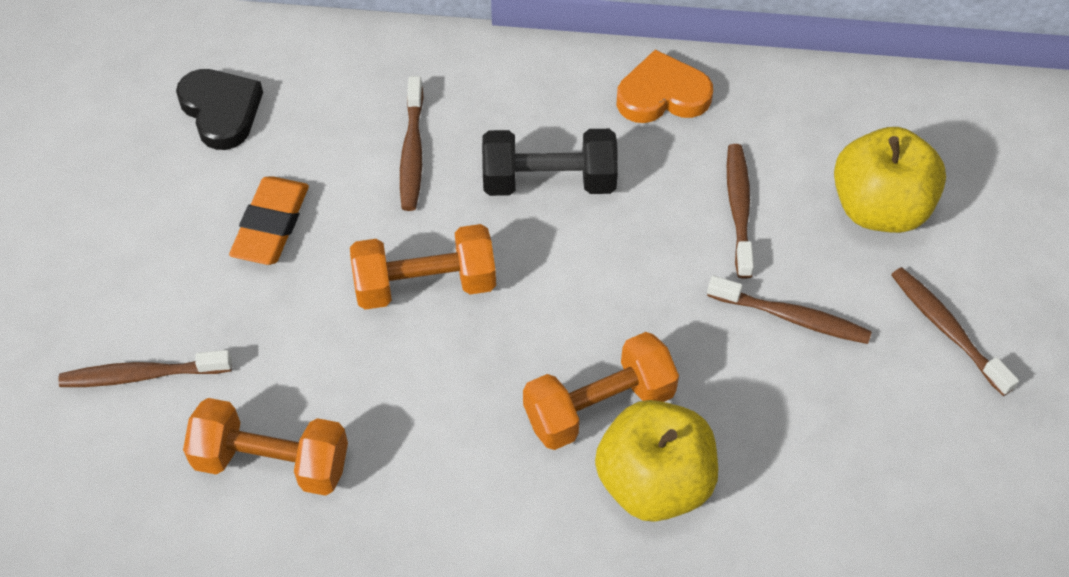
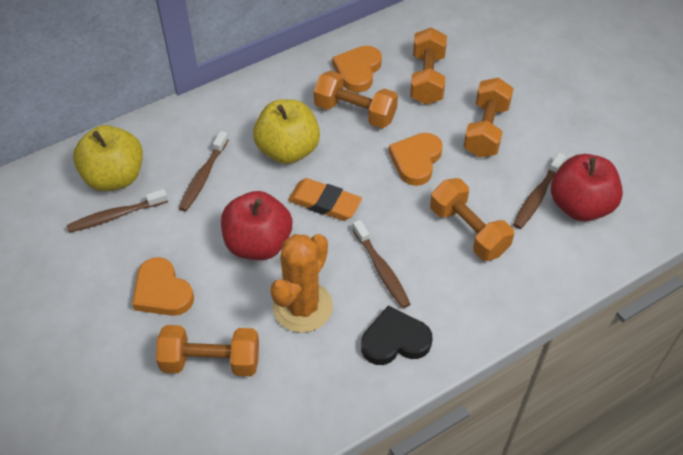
black dumbbell: 1 -> 0
brown toothbrush: 5 -> 4
orange cactus: 0 -> 1
orange dumbbell: 3 -> 5
orange heart: 1 -> 3
red apple: 0 -> 2

